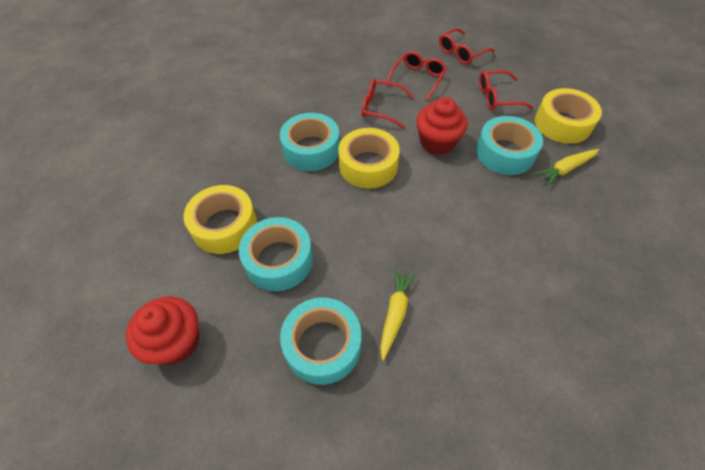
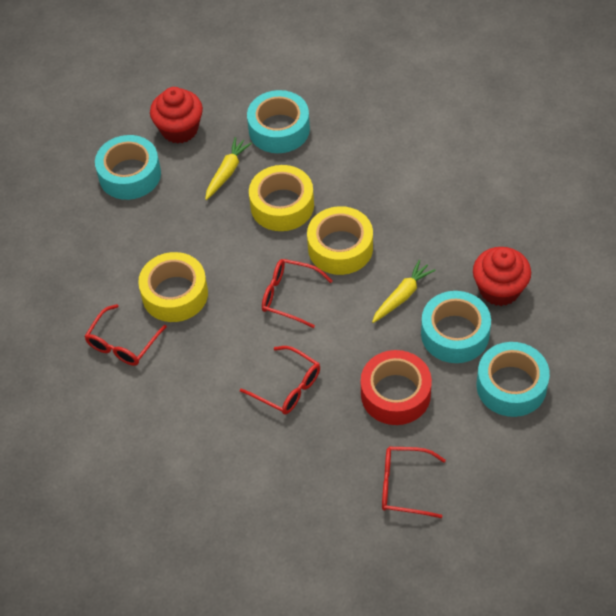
red tape: 0 -> 1

